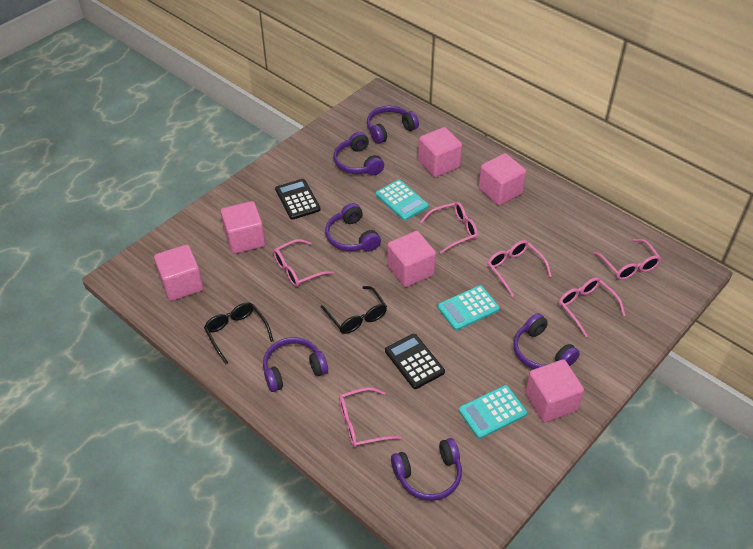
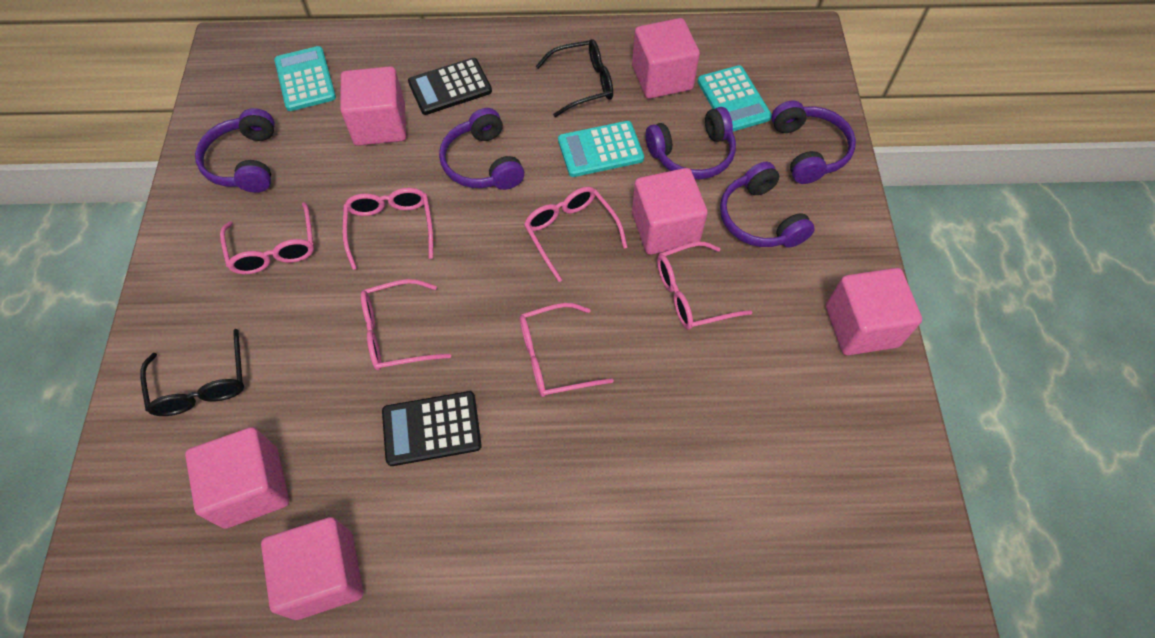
purple headphones: 6 -> 5

